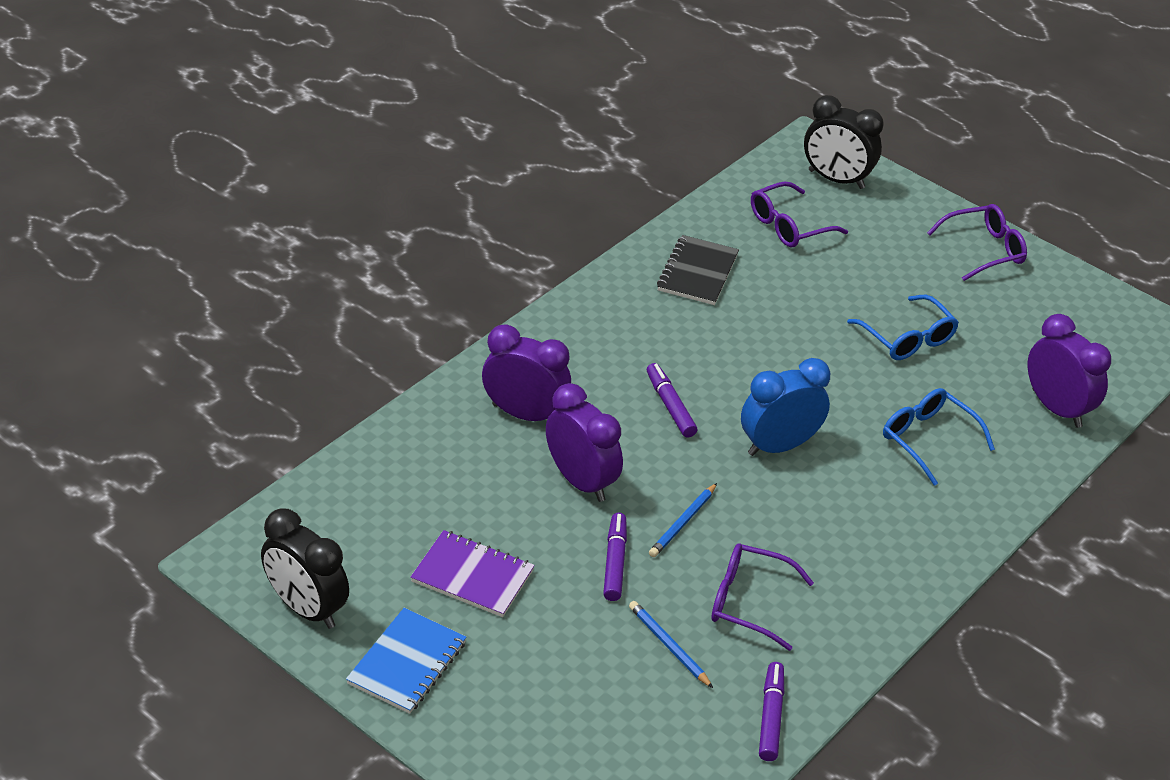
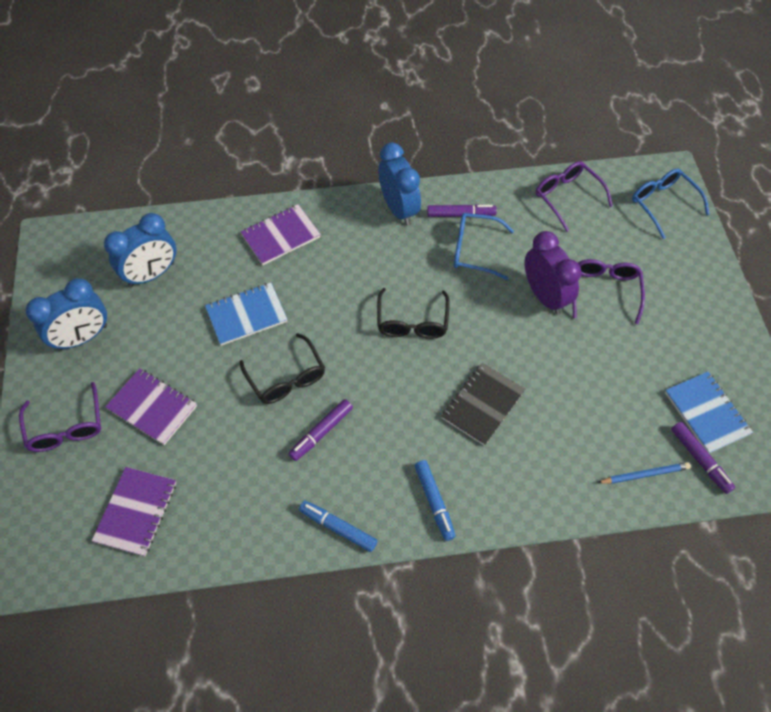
black clock: 2 -> 0
black glasses: 0 -> 2
blue clock: 1 -> 3
blue marker: 0 -> 2
blue notebook: 1 -> 2
blue pencil: 2 -> 1
purple clock: 3 -> 1
purple notebook: 1 -> 3

